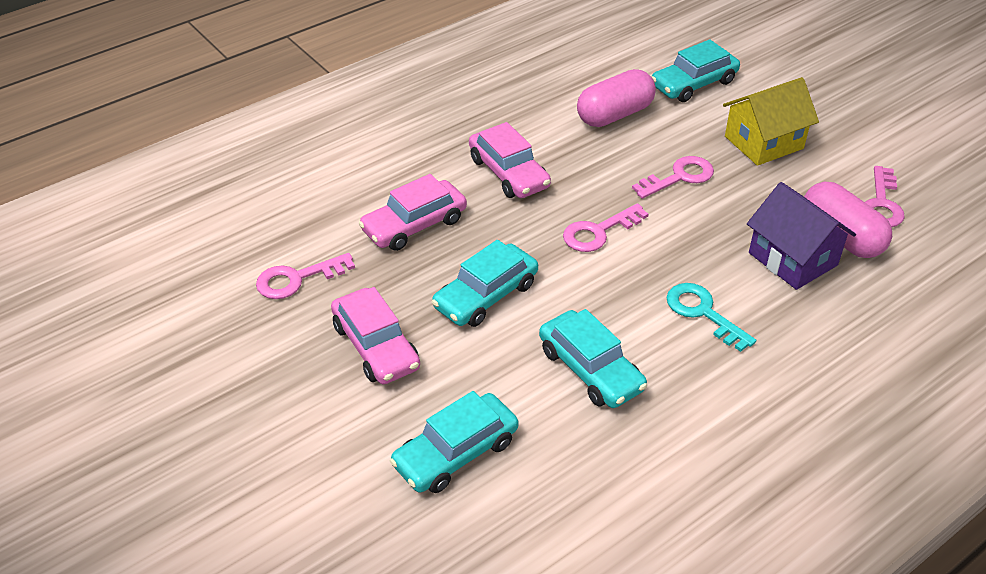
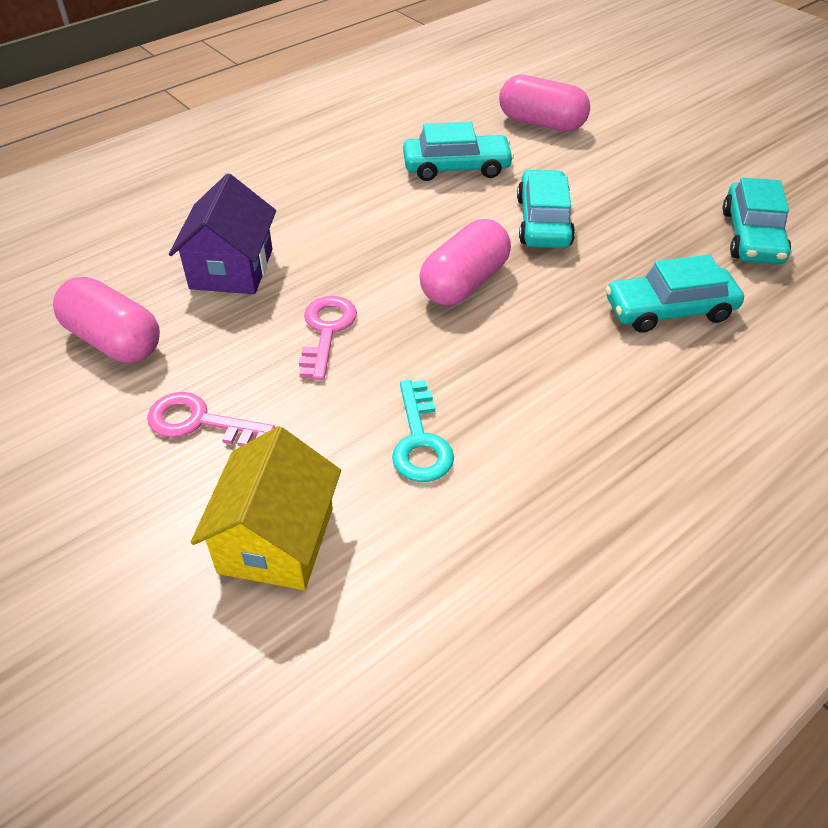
pink capsule: 2 -> 3
pink car: 3 -> 0
pink key: 4 -> 2

